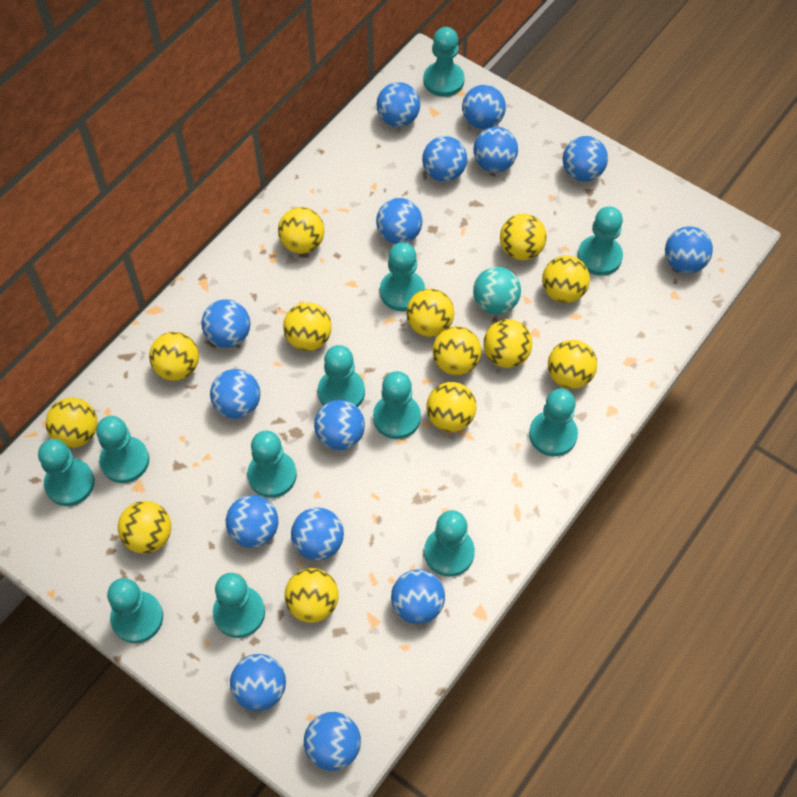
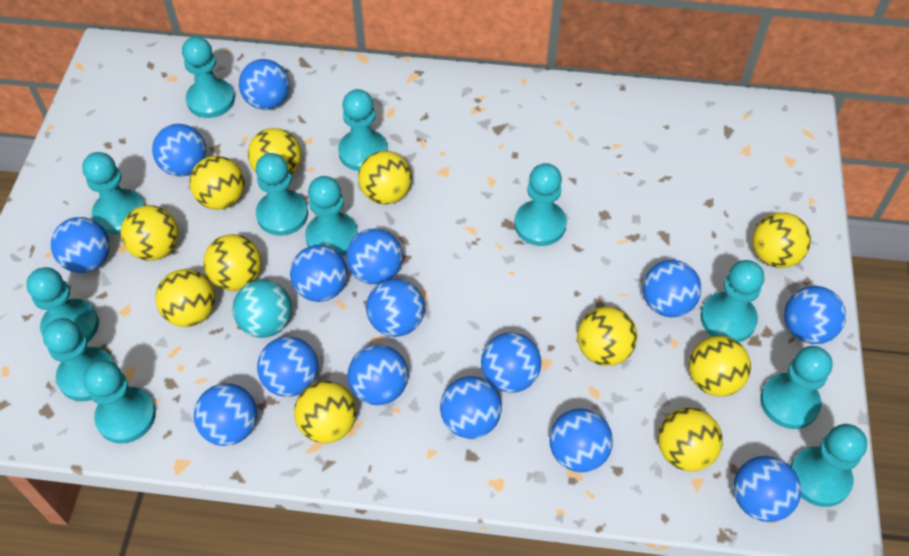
yellow ball: 13 -> 11

